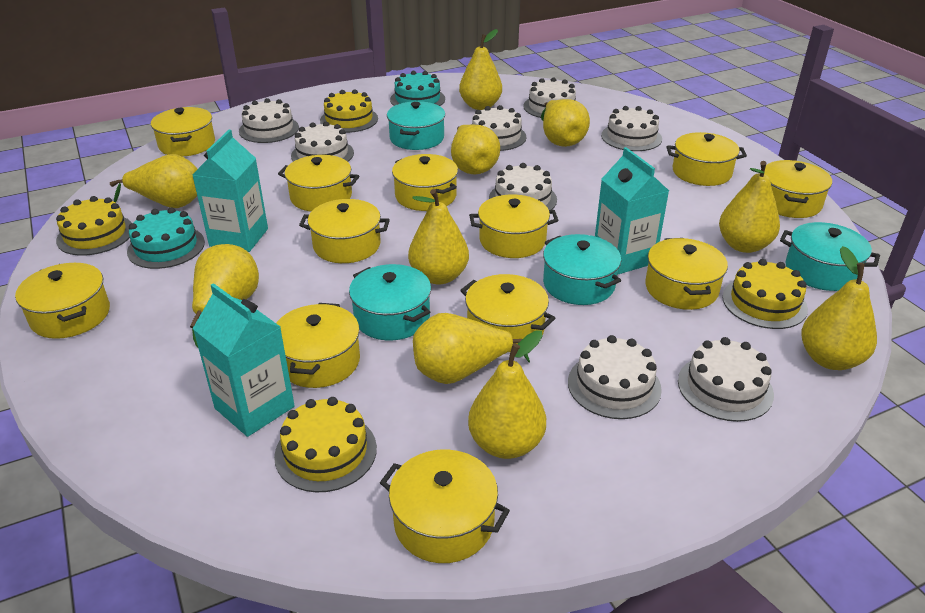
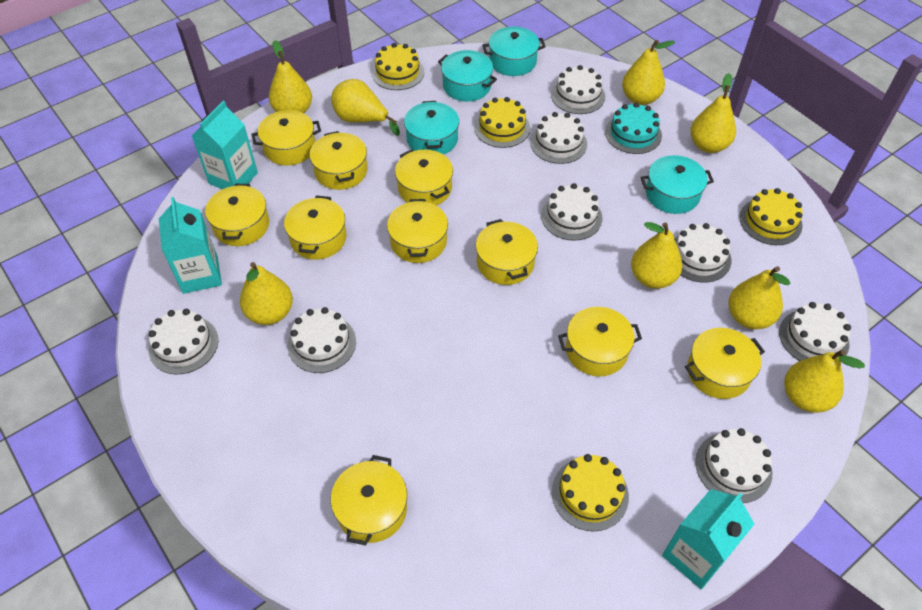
turquoise cake: 2 -> 1
yellow pear: 10 -> 8
yellow pot: 12 -> 10

